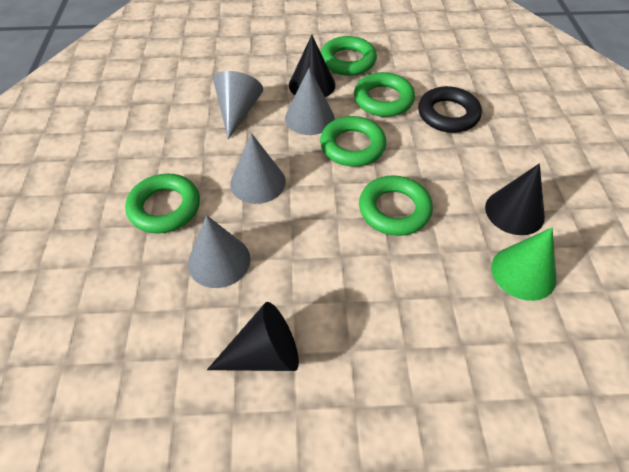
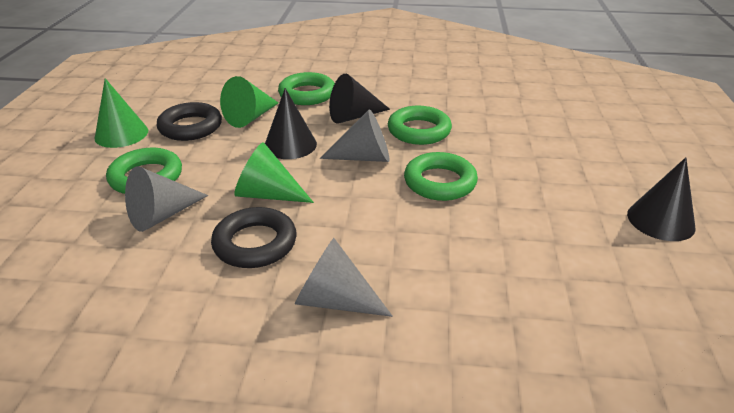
black ring: 1 -> 2
green cone: 1 -> 3
green ring: 5 -> 4
grey cone: 4 -> 3

